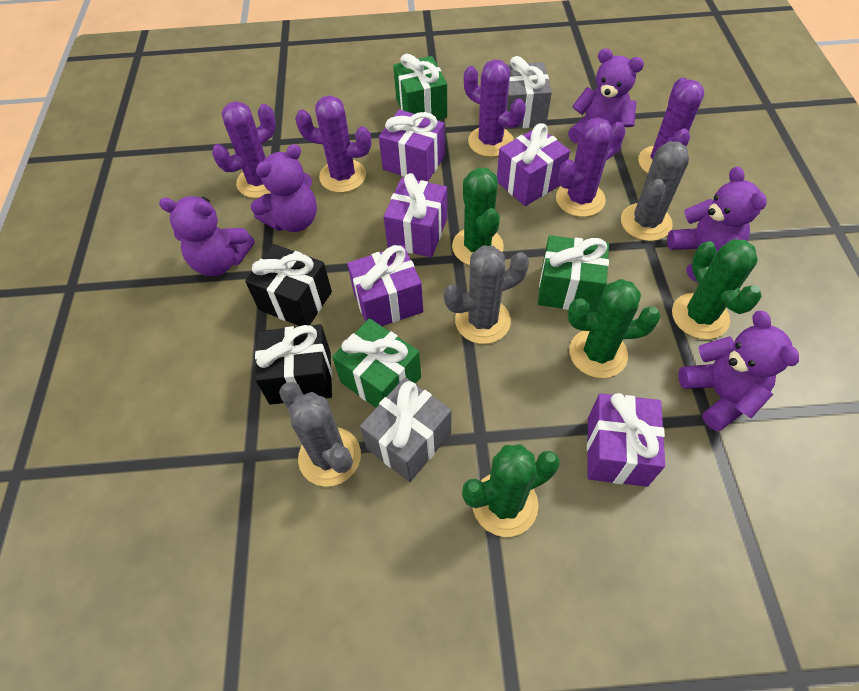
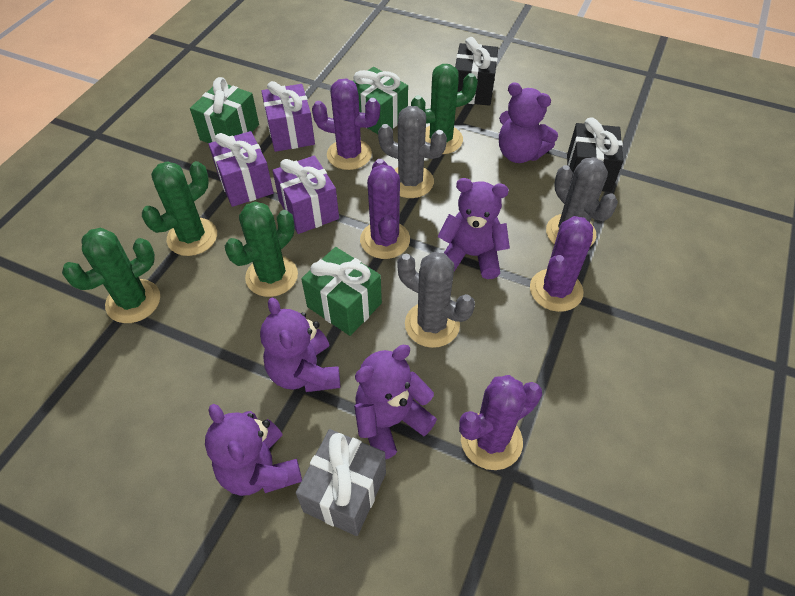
grey gift: 2 -> 1
purple cactus: 5 -> 4
purple gift: 5 -> 3

